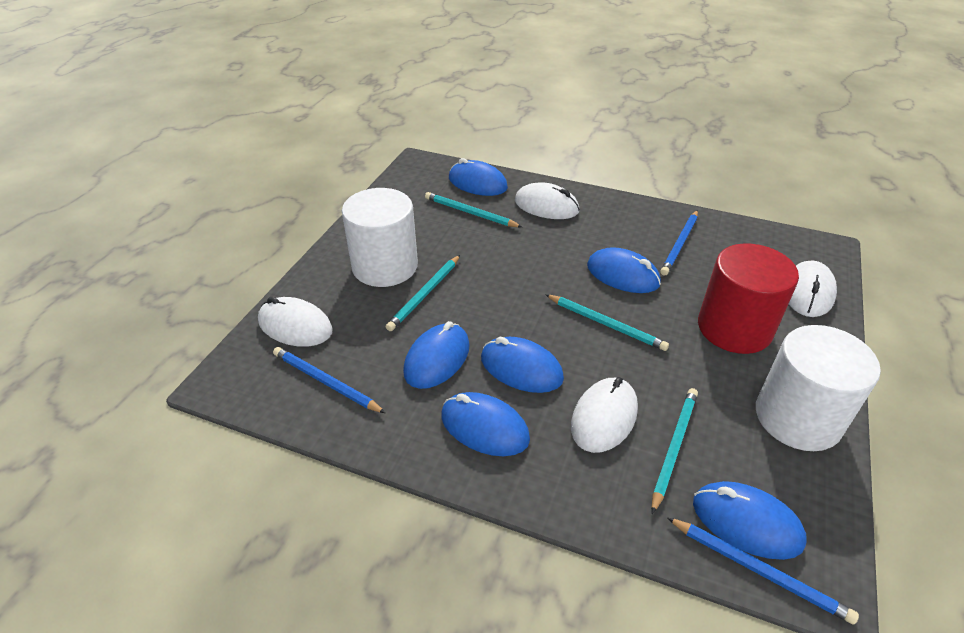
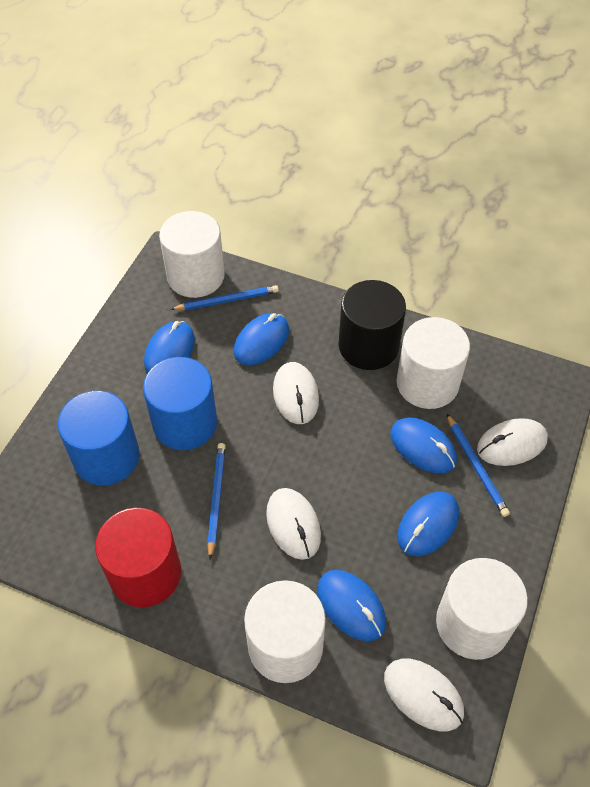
black cylinder: 0 -> 1
blue cylinder: 0 -> 2
blue mouse: 6 -> 5
turquoise pencil: 4 -> 0
white cylinder: 2 -> 4

